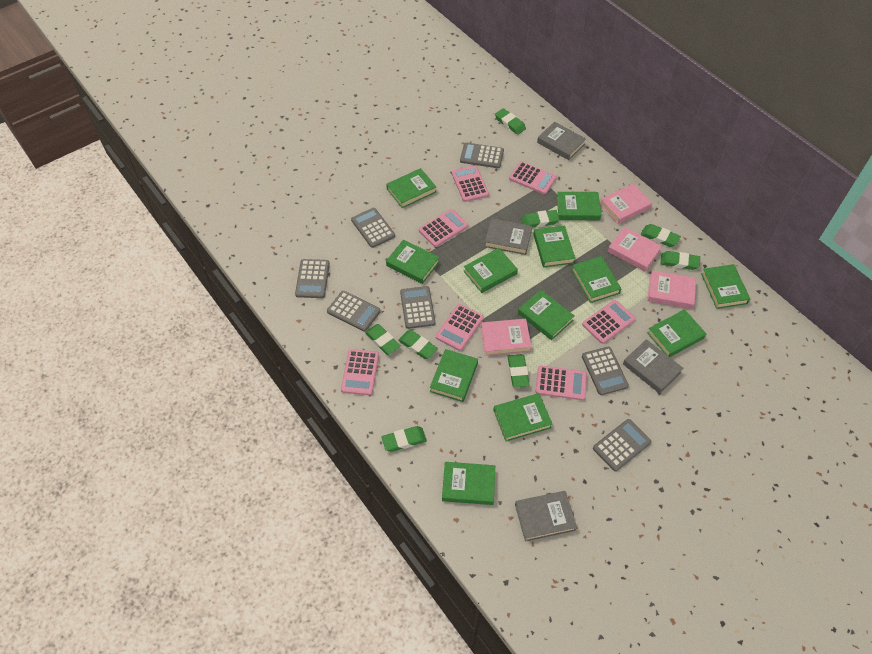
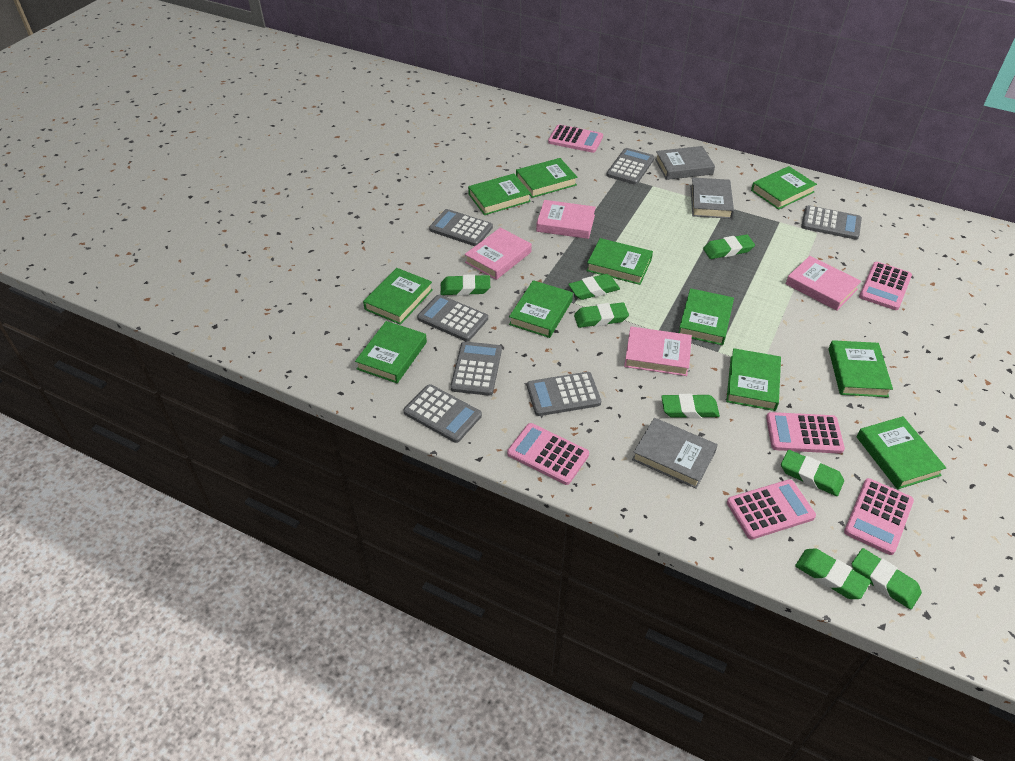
green book: 12 -> 11
grey book: 4 -> 3
pink calculator: 7 -> 6

